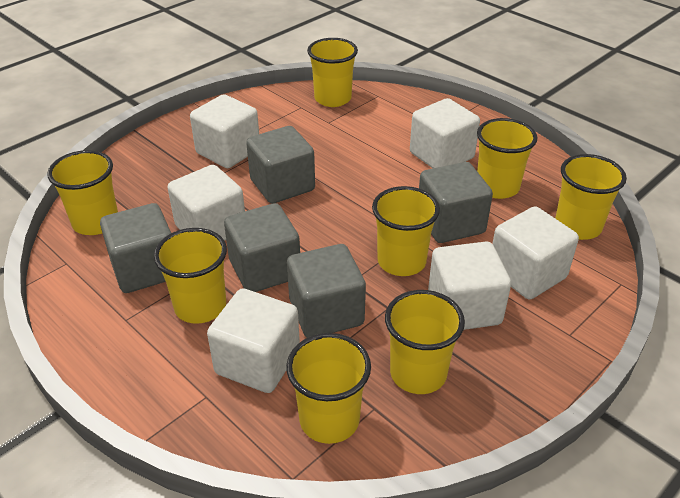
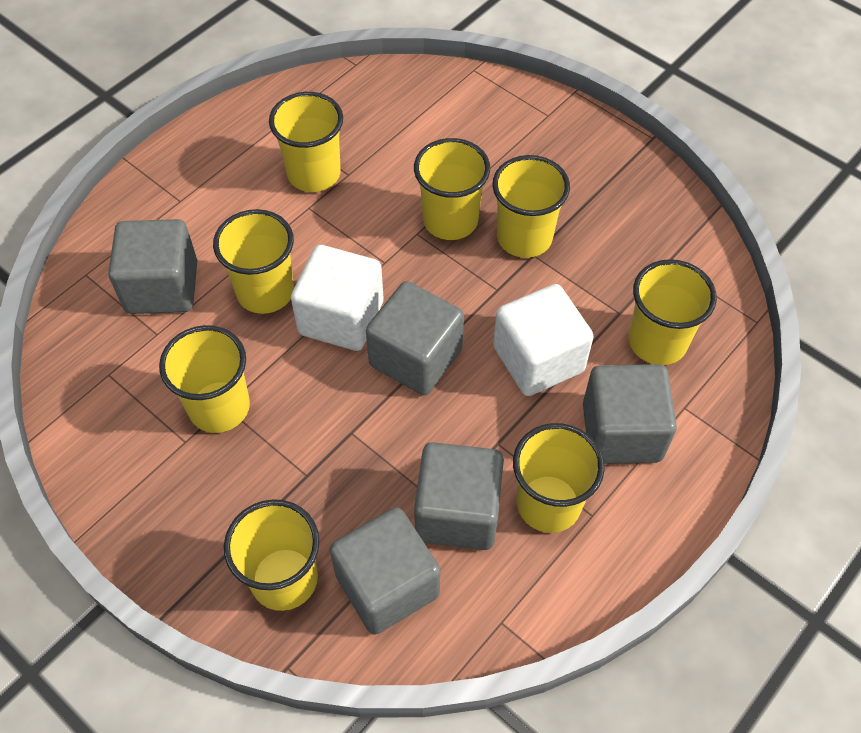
white cube: 6 -> 2

